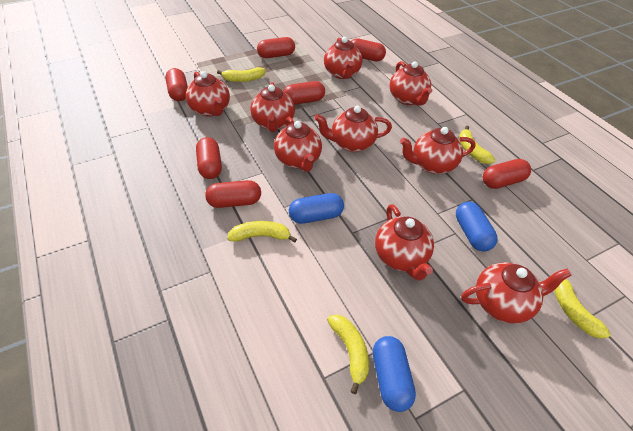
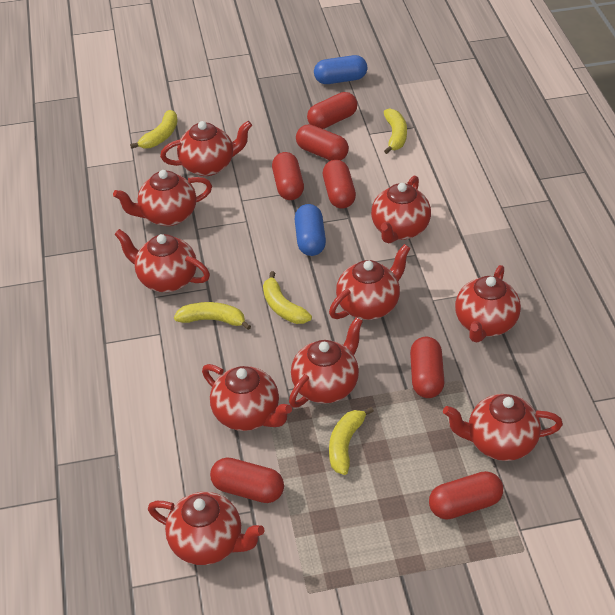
blue capsule: 3 -> 2
red teapot: 9 -> 10

